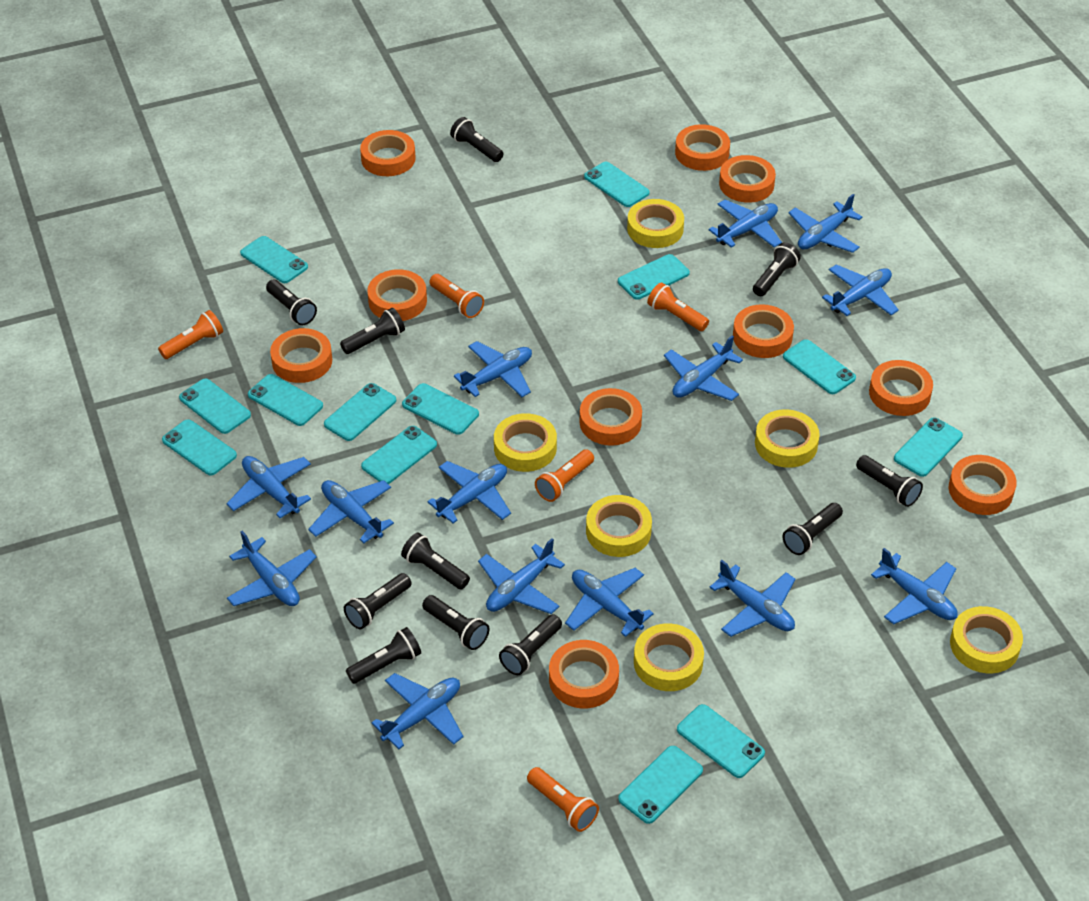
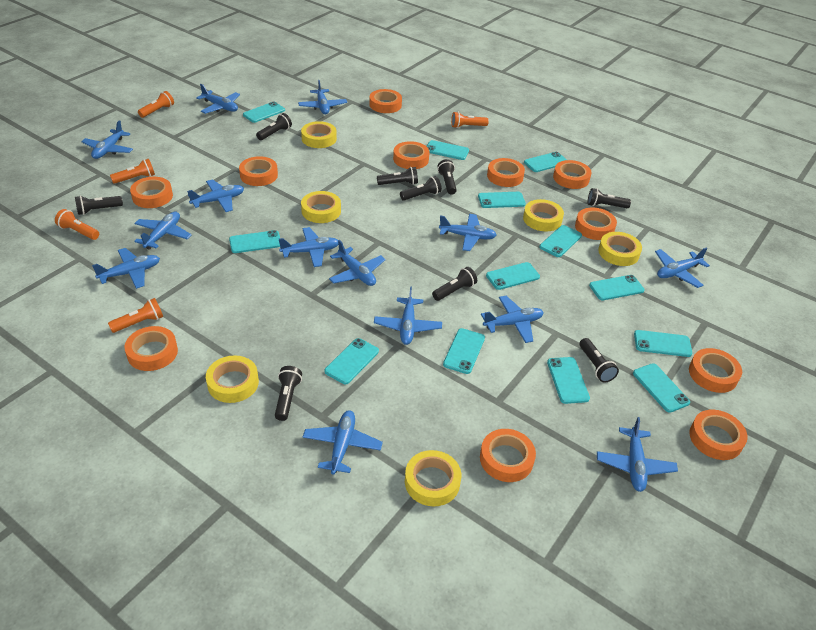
black flashlight: 11 -> 9
orange tape: 10 -> 11

